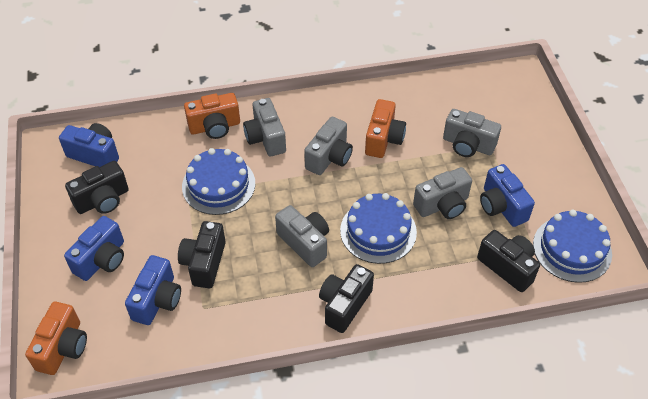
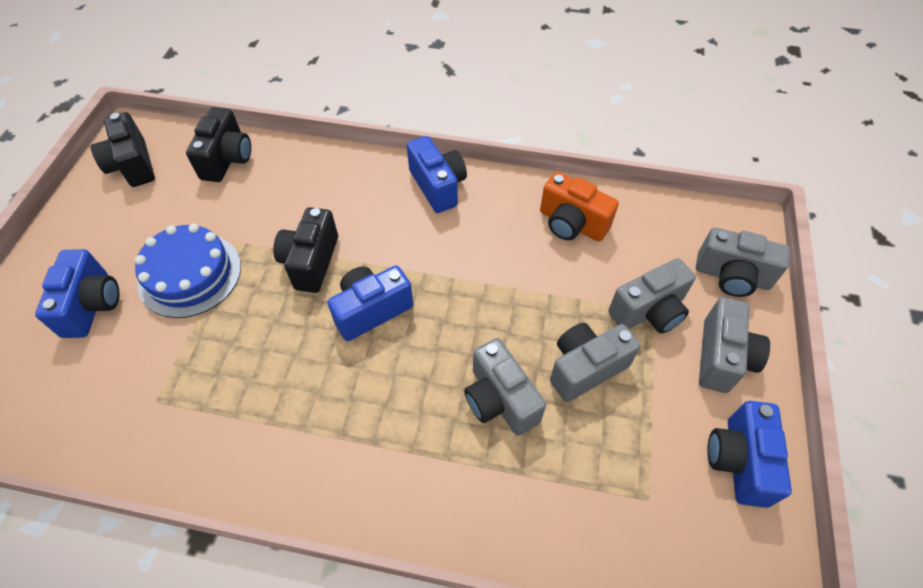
black camera: 4 -> 3
blue cake: 3 -> 1
orange camera: 3 -> 1

